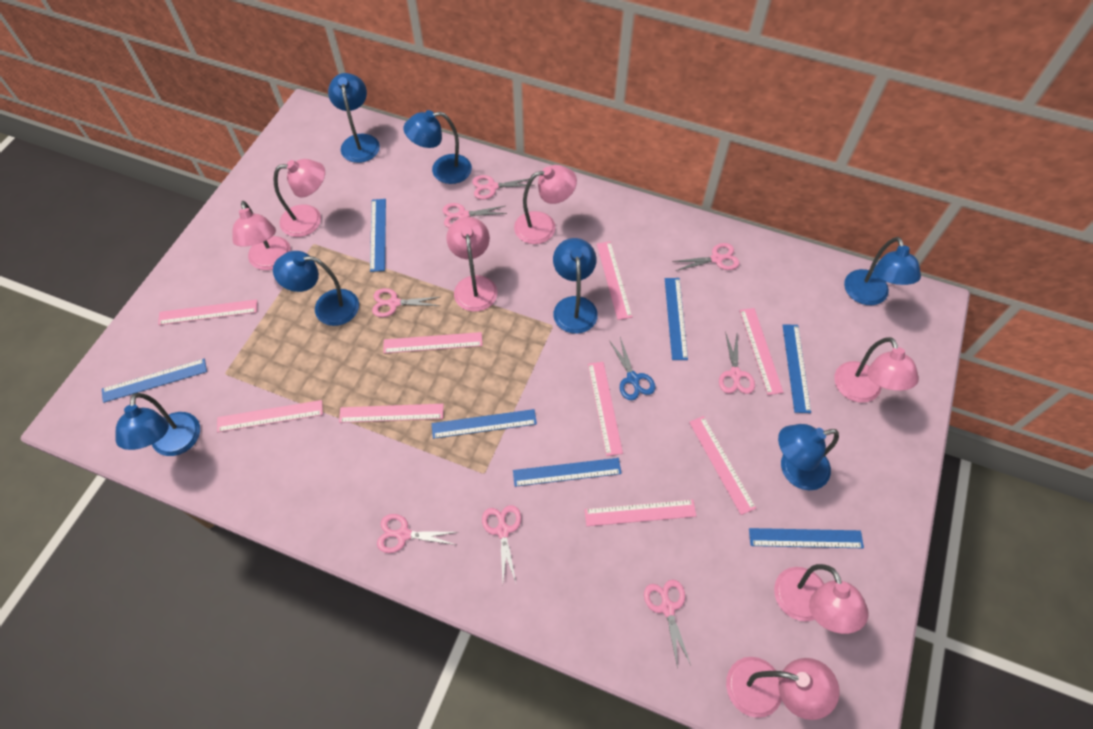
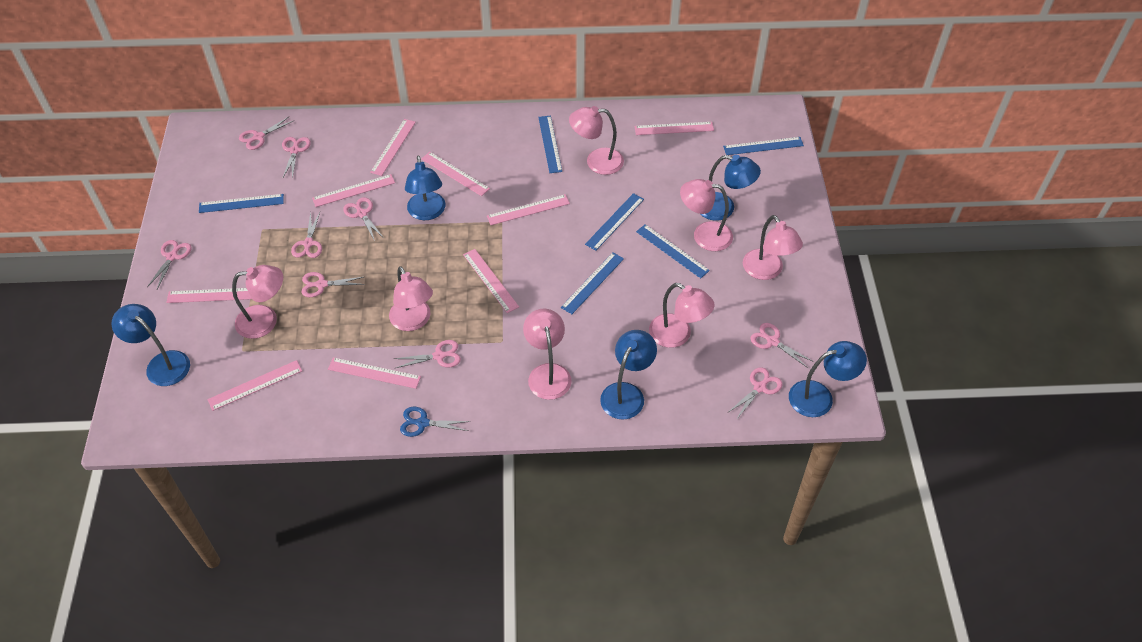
blue lamp: 7 -> 5
blue ruler: 7 -> 6
pink scissors: 8 -> 9

